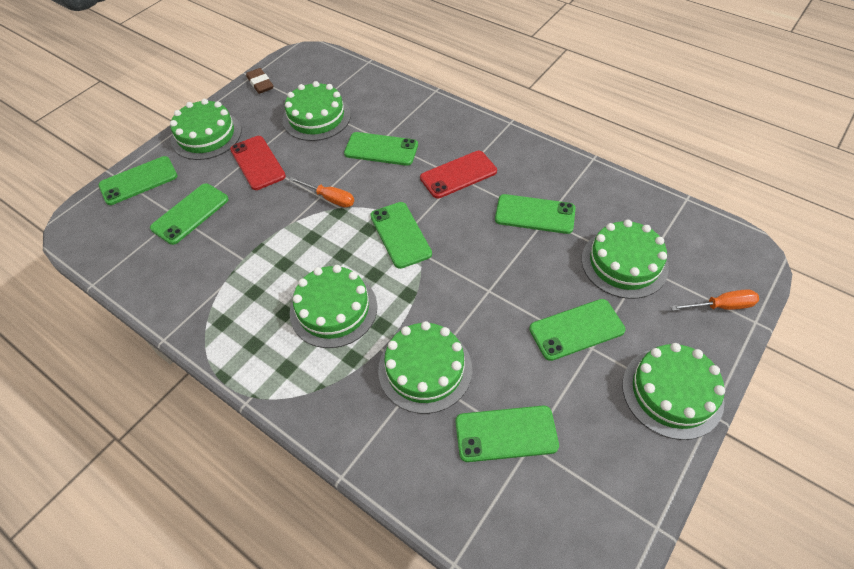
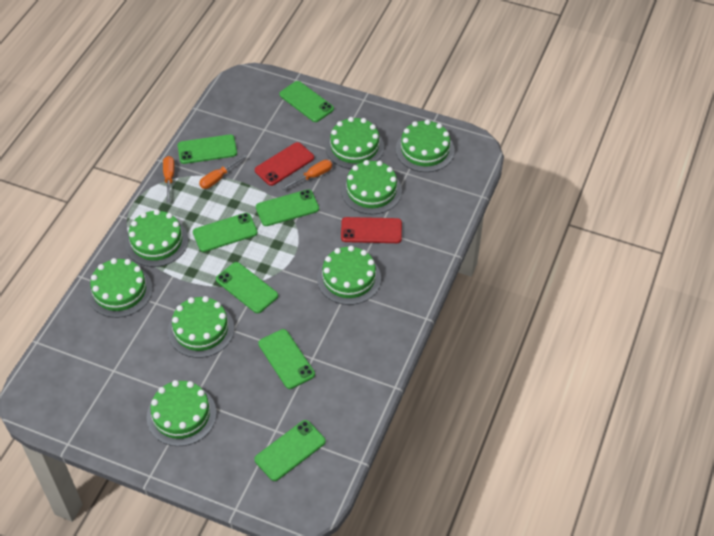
brown eraser: 1 -> 0
green cake: 6 -> 8
orange screwdriver: 2 -> 3

